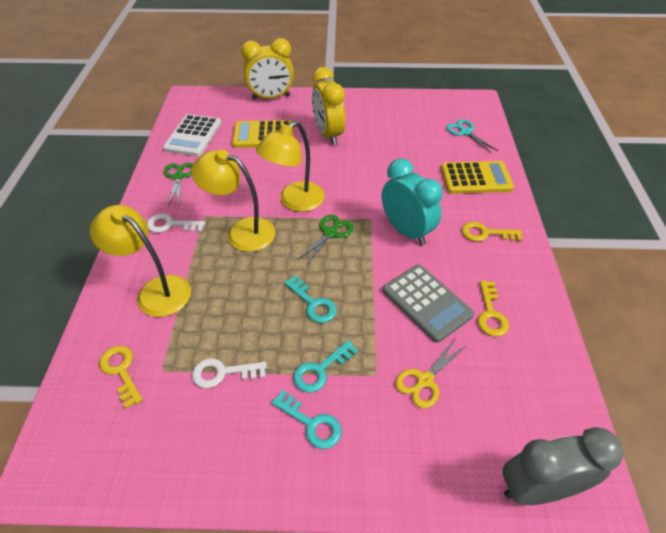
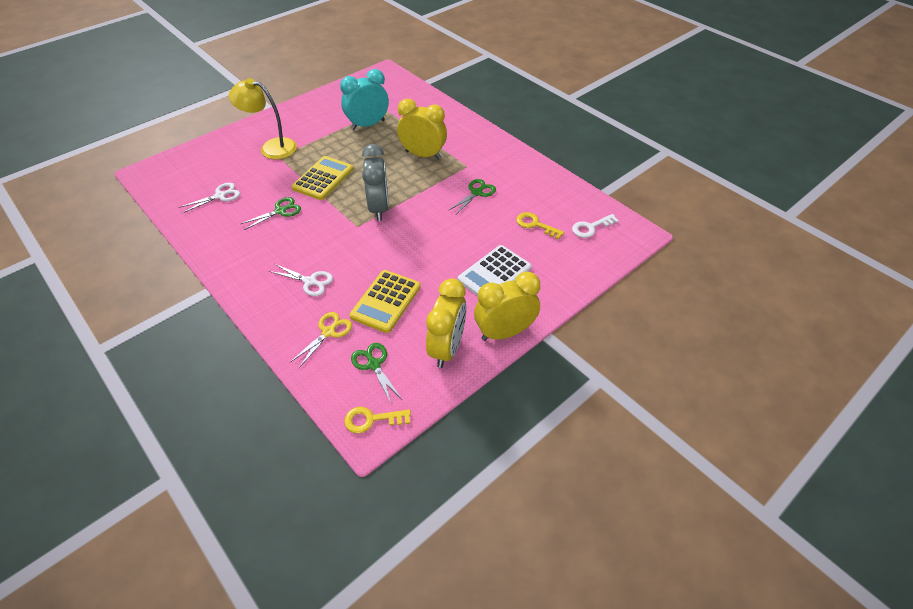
green scissors: 2 -> 3
grey calculator: 1 -> 0
turquoise key: 3 -> 0
turquoise scissors: 1 -> 0
white key: 2 -> 1
white scissors: 0 -> 2
yellow clock: 2 -> 3
yellow key: 3 -> 2
yellow lamp: 3 -> 1

